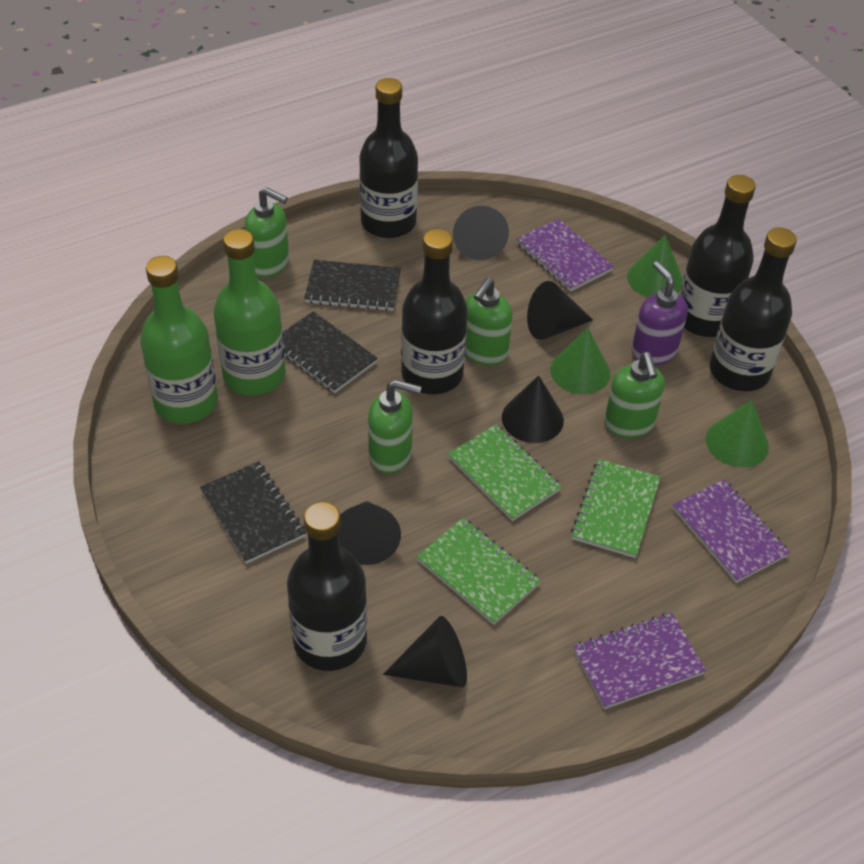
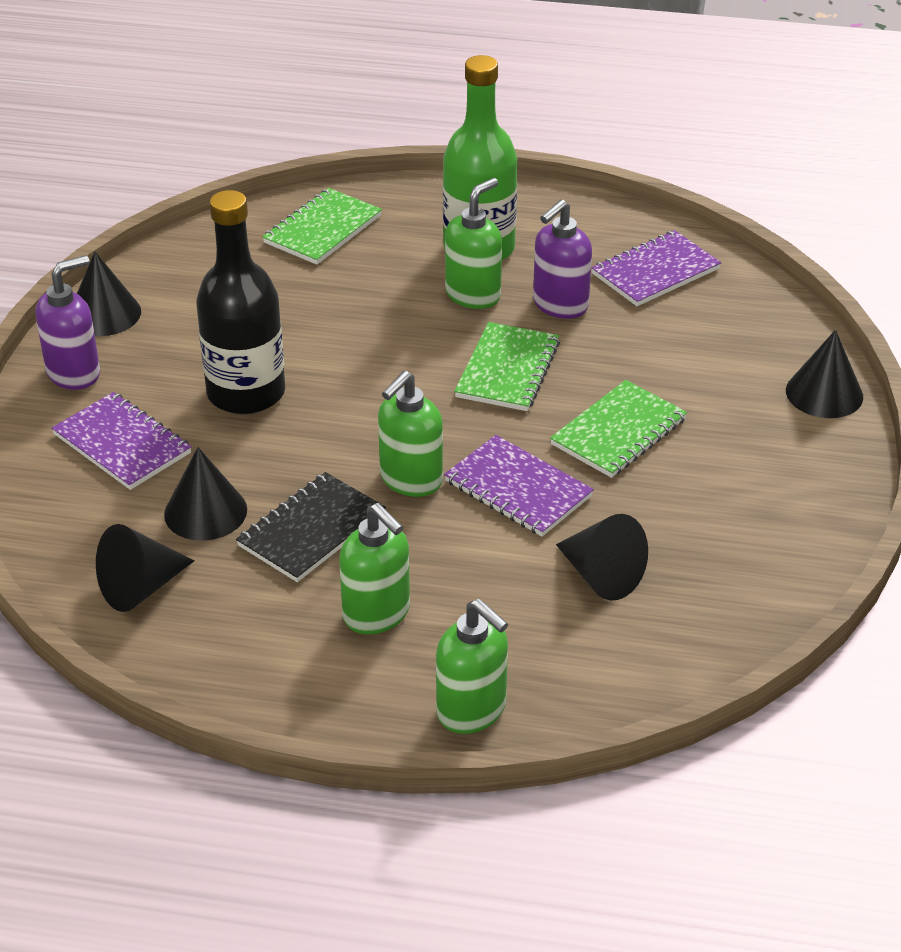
black bottle: 5 -> 1
black notebook: 3 -> 1
green bottle: 2 -> 1
green cone: 3 -> 0
purple soap dispenser: 1 -> 2

